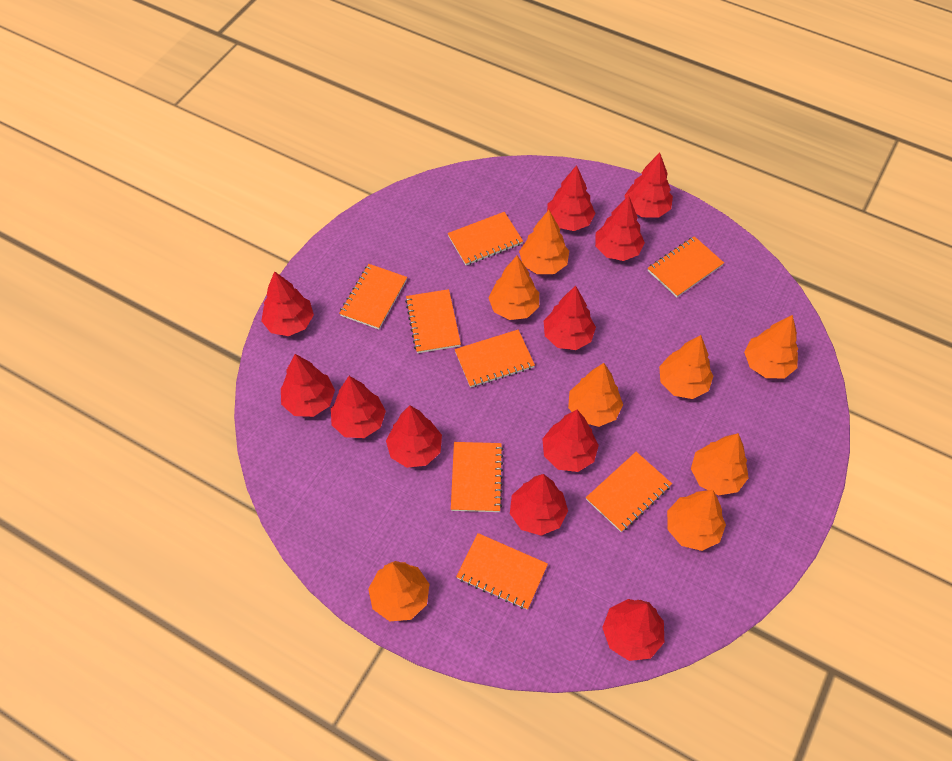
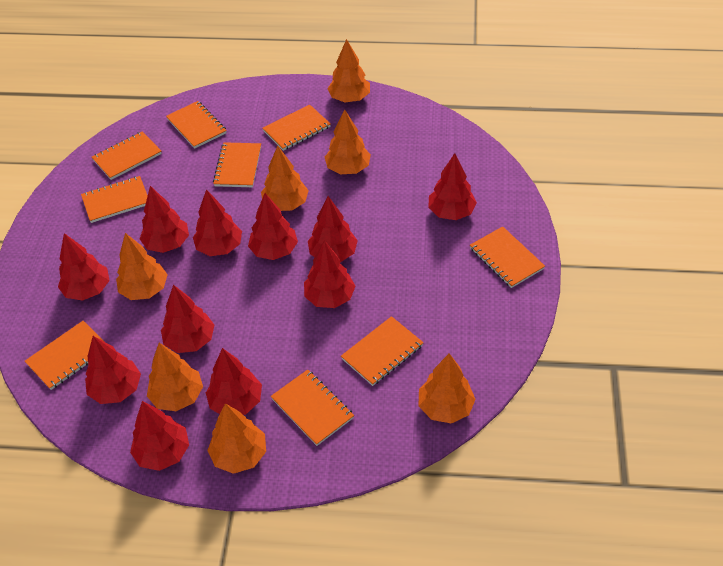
orange notebook: 8 -> 9
orange tree: 8 -> 7

